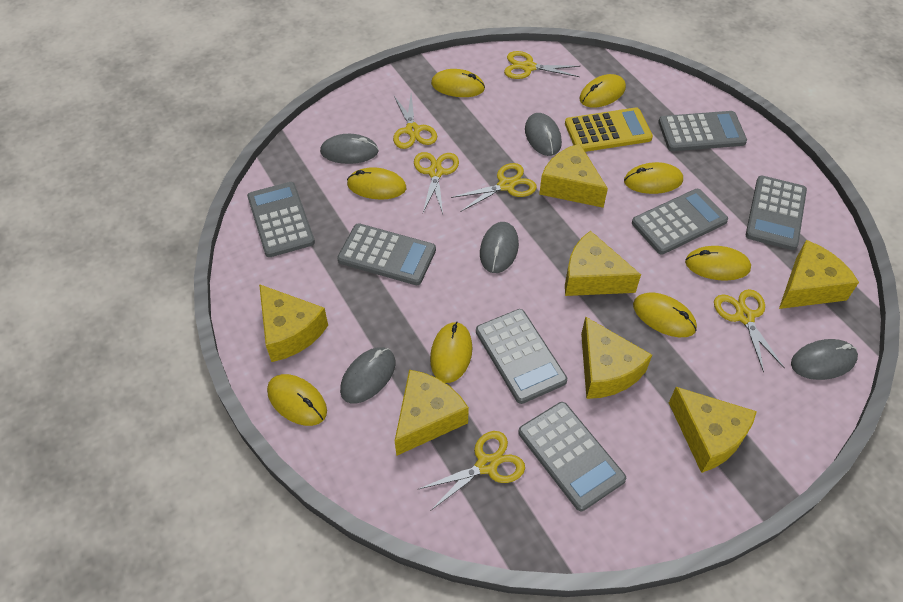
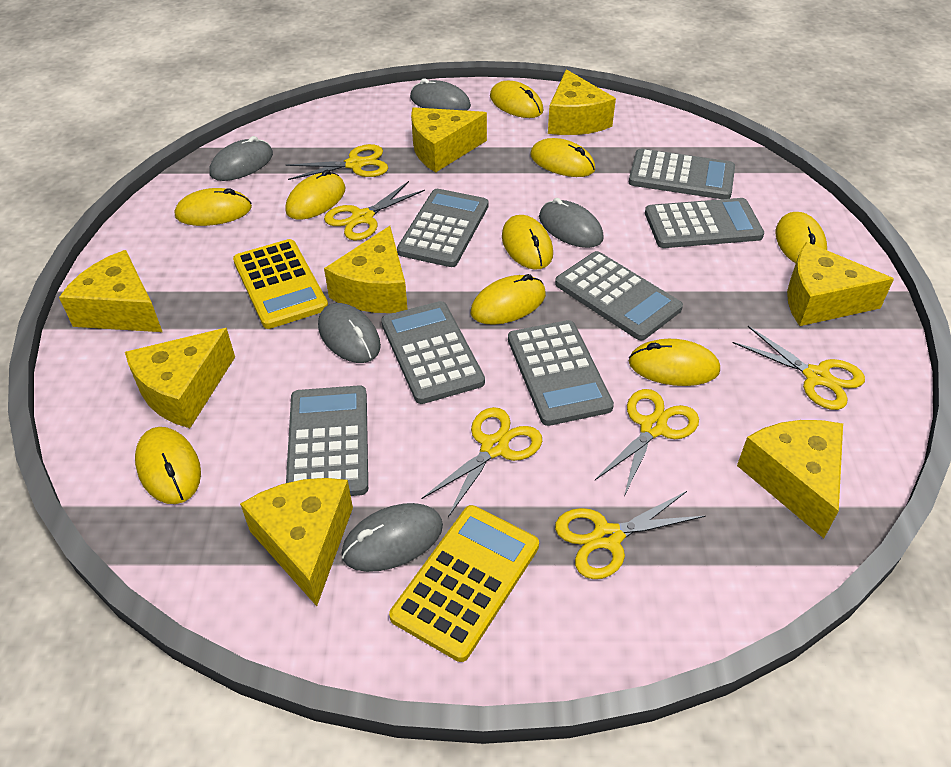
yellow calculator: 1 -> 2
yellow cheese: 7 -> 8
yellow mouse: 8 -> 9

